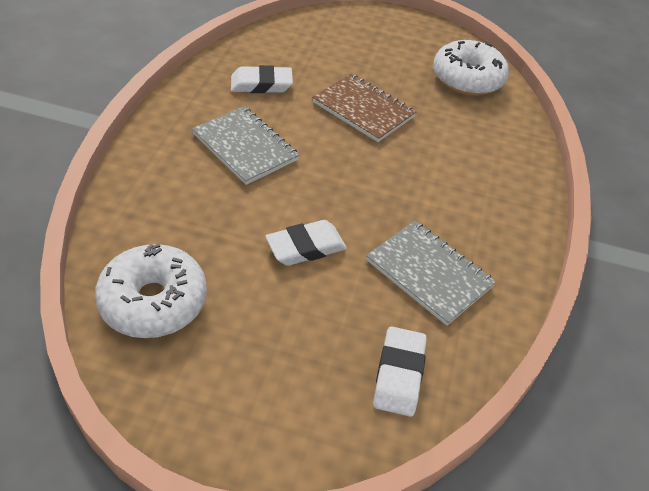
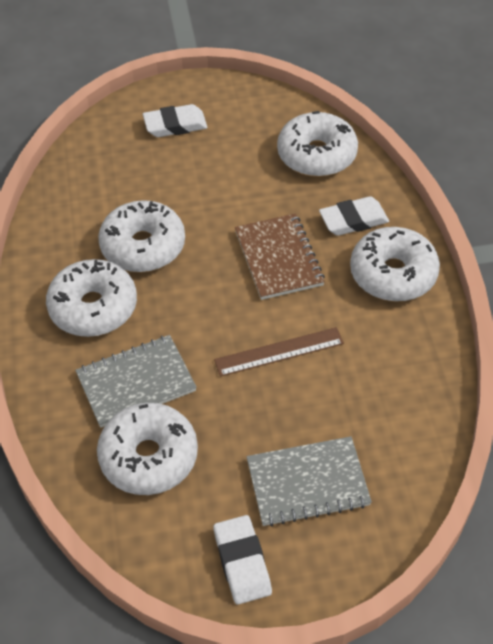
brown ruler: 0 -> 1
white donut: 2 -> 5

